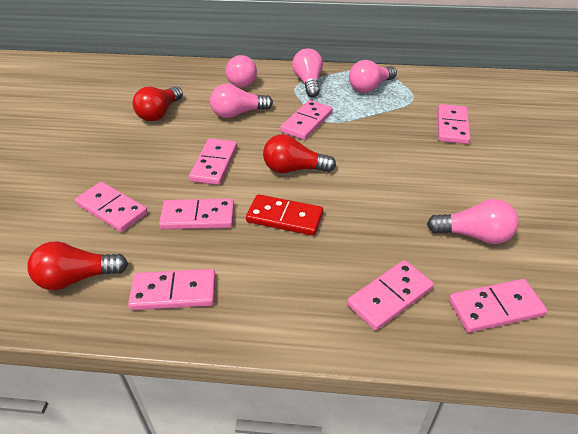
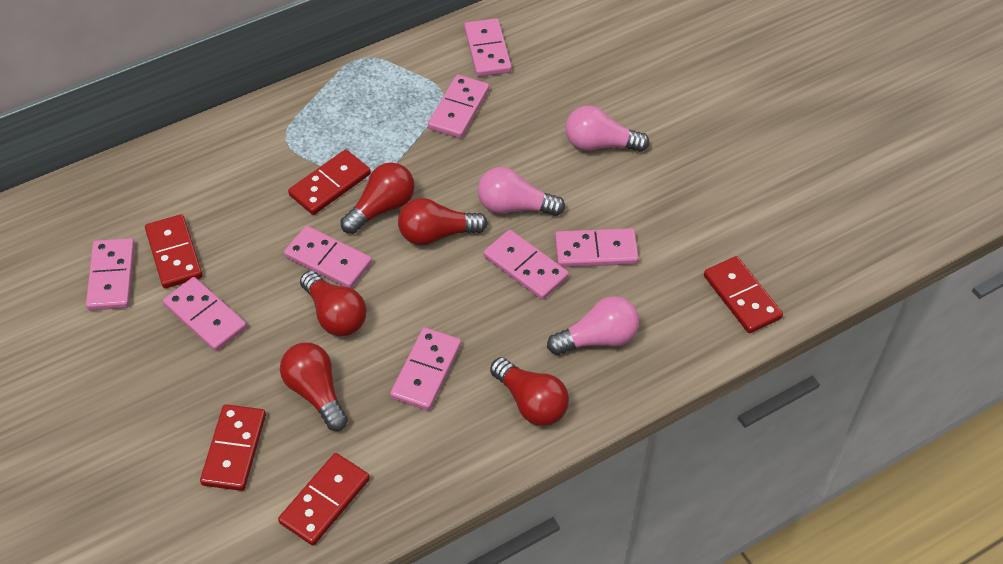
pink light bulb: 5 -> 3
red domino: 1 -> 5
red light bulb: 3 -> 5

